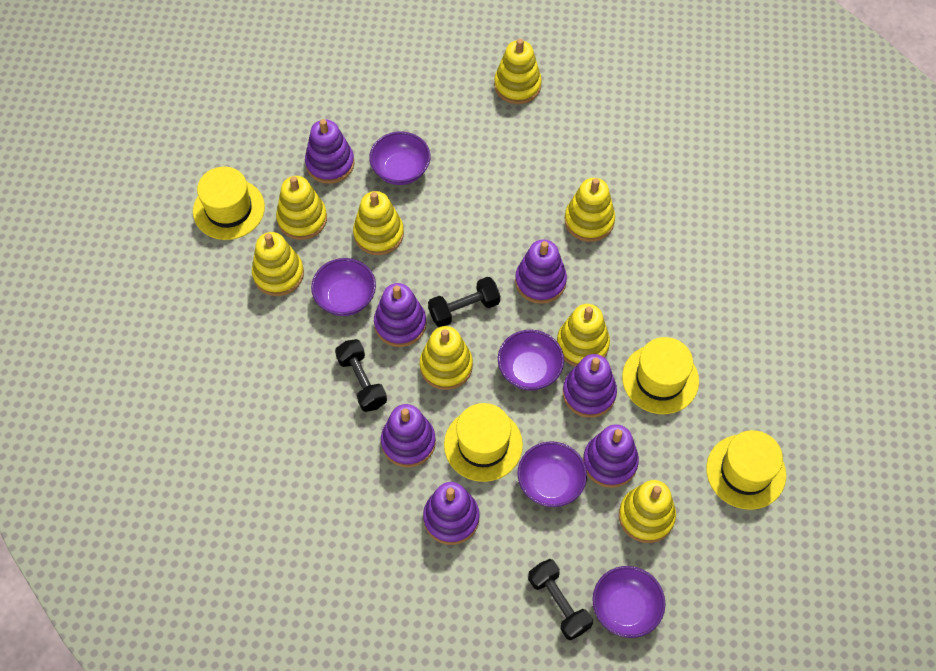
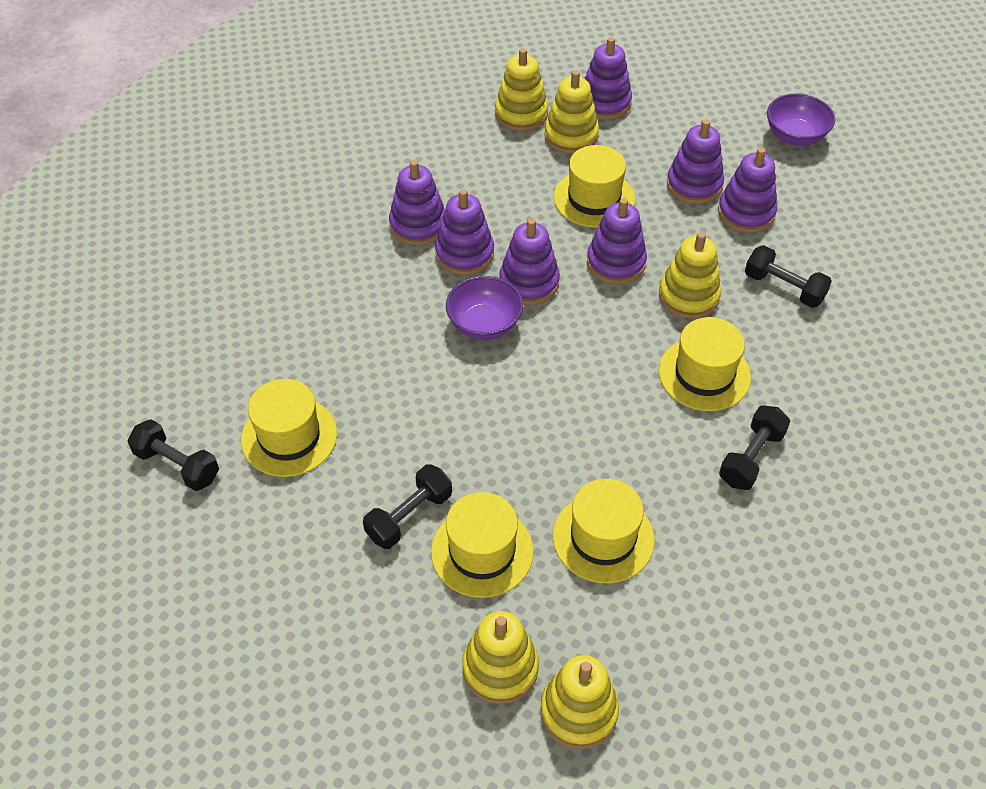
black dumbbell: 3 -> 4
purple bowl: 5 -> 2
yellow hat: 4 -> 5
yellow stacking toy: 8 -> 5

